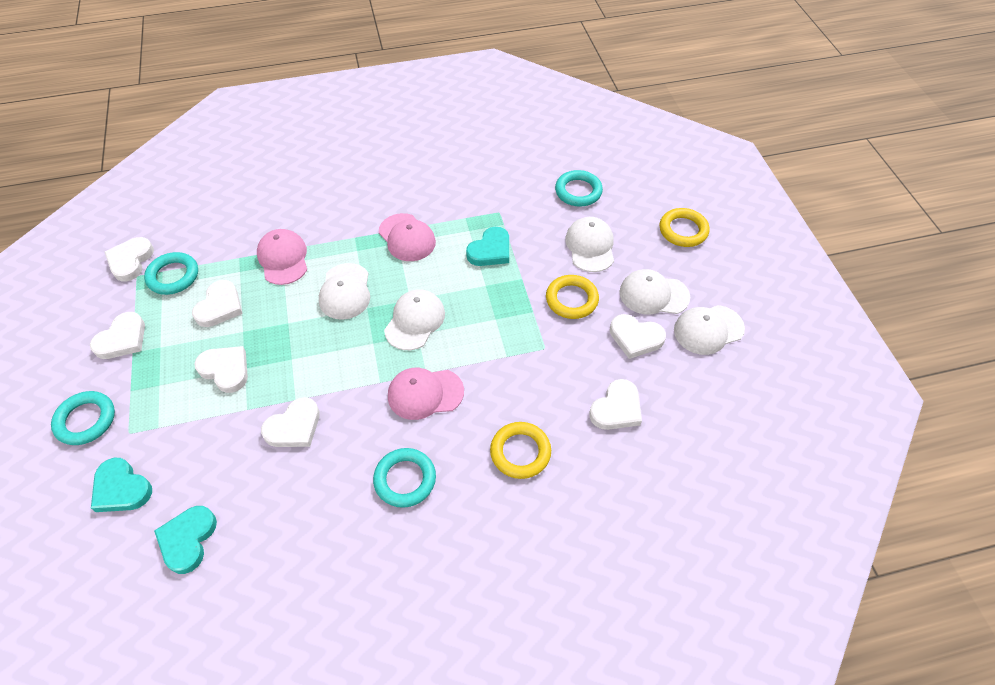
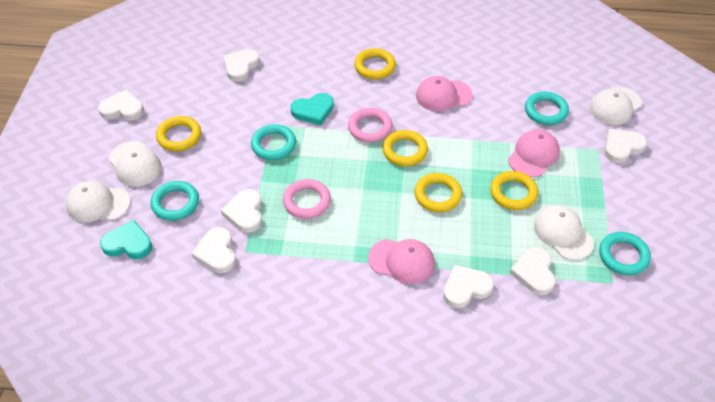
pink ring: 0 -> 2
turquoise heart: 3 -> 2
white cap: 5 -> 4
yellow ring: 3 -> 5

